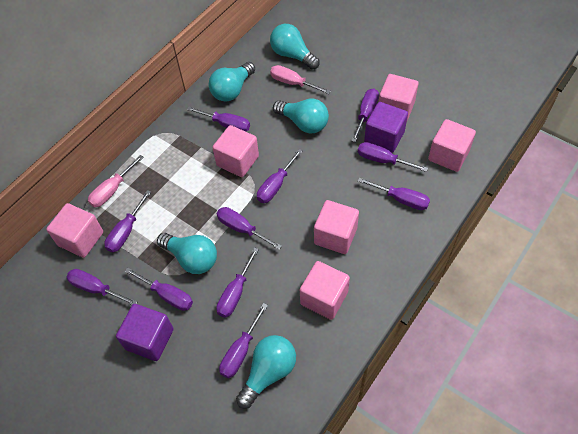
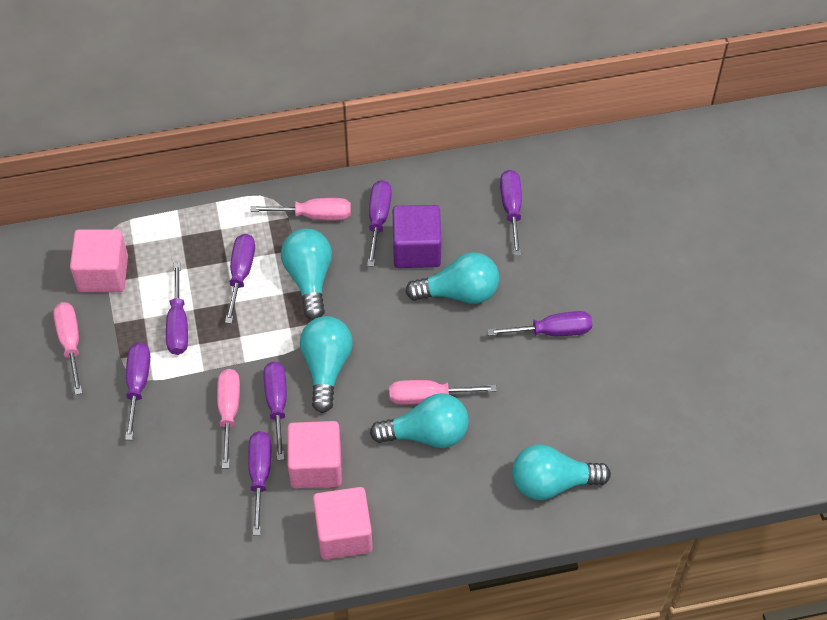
pink cube: 6 -> 3
pink screwdriver: 2 -> 4
purple cube: 2 -> 1
purple screwdriver: 11 -> 8

